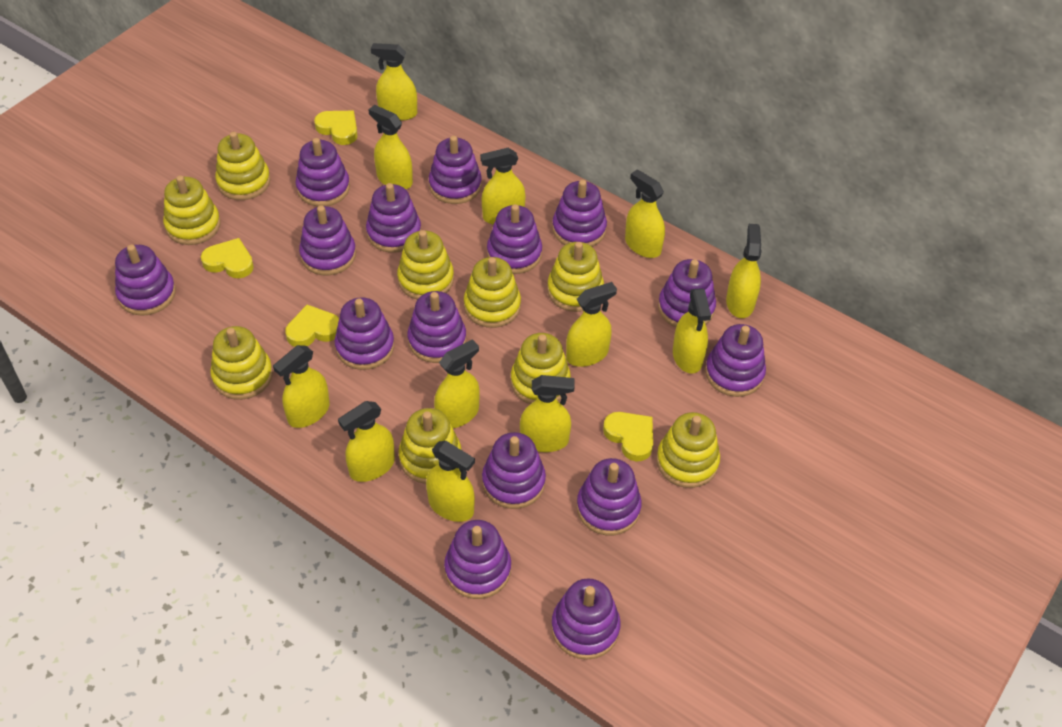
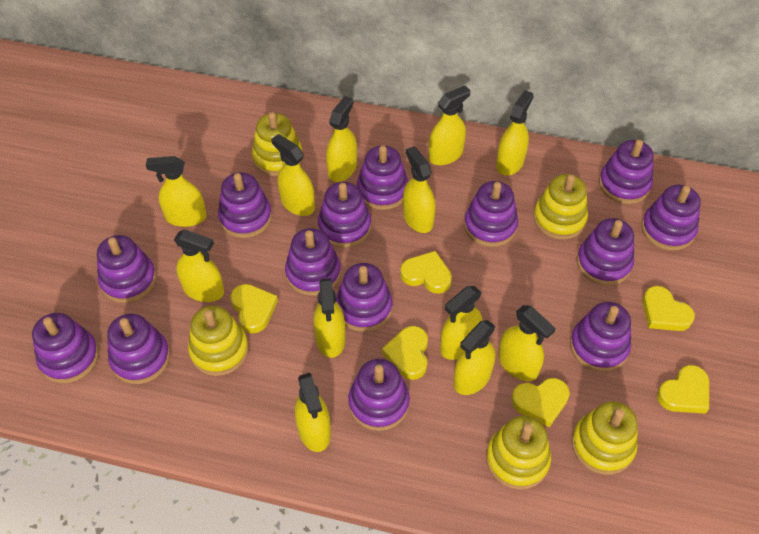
purple stacking toy: 15 -> 14
yellow heart: 4 -> 6
yellow stacking toy: 9 -> 5

